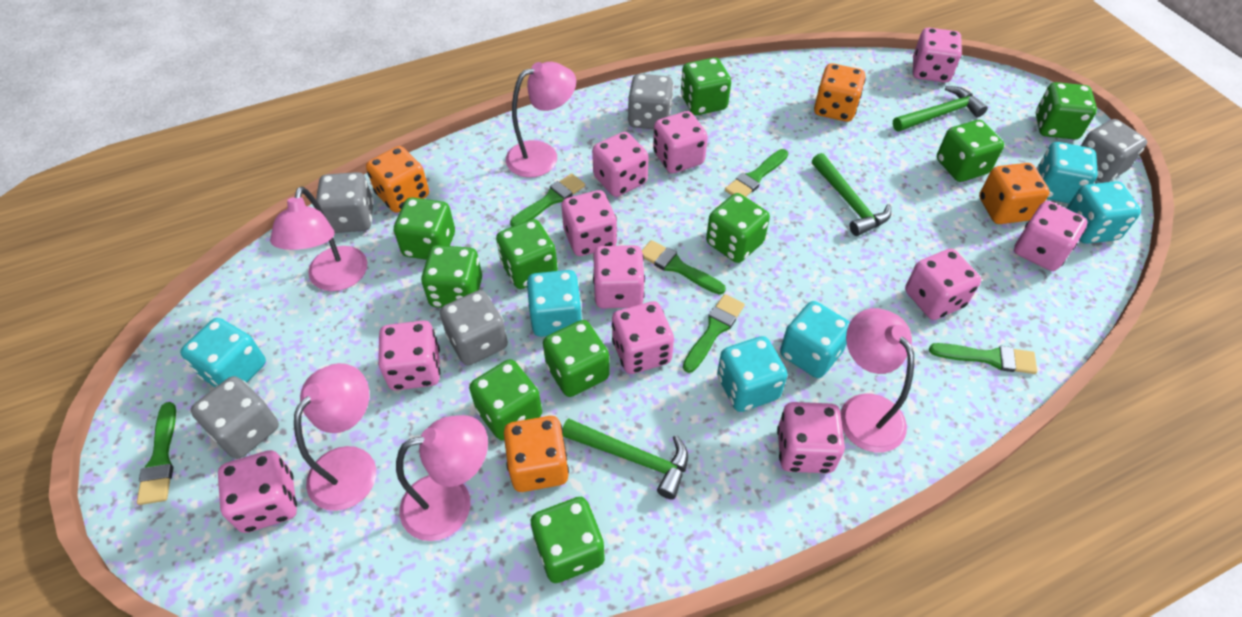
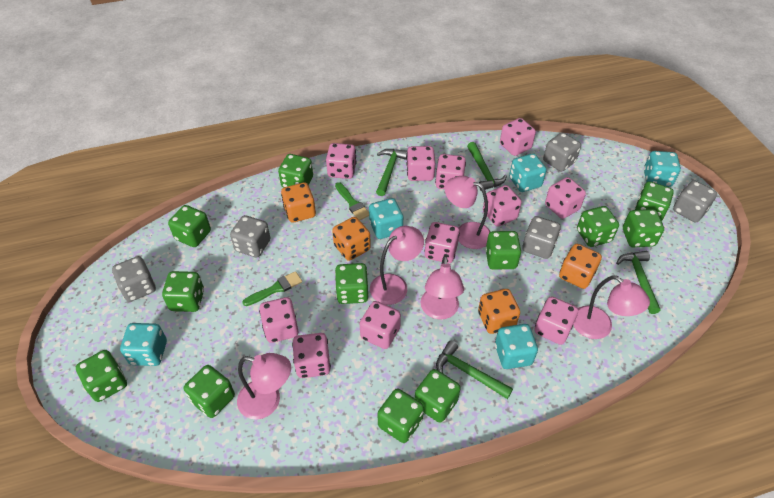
green brush: 6 -> 2
green dice: 10 -> 12
green hammer: 3 -> 4
turquoise dice: 6 -> 5

